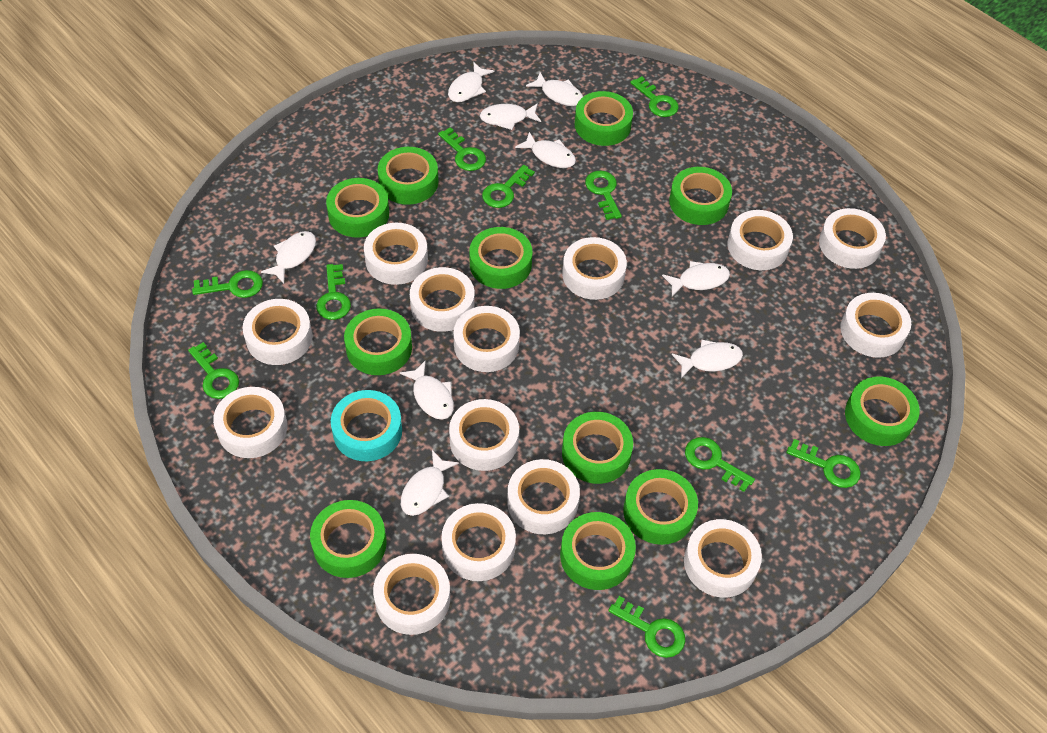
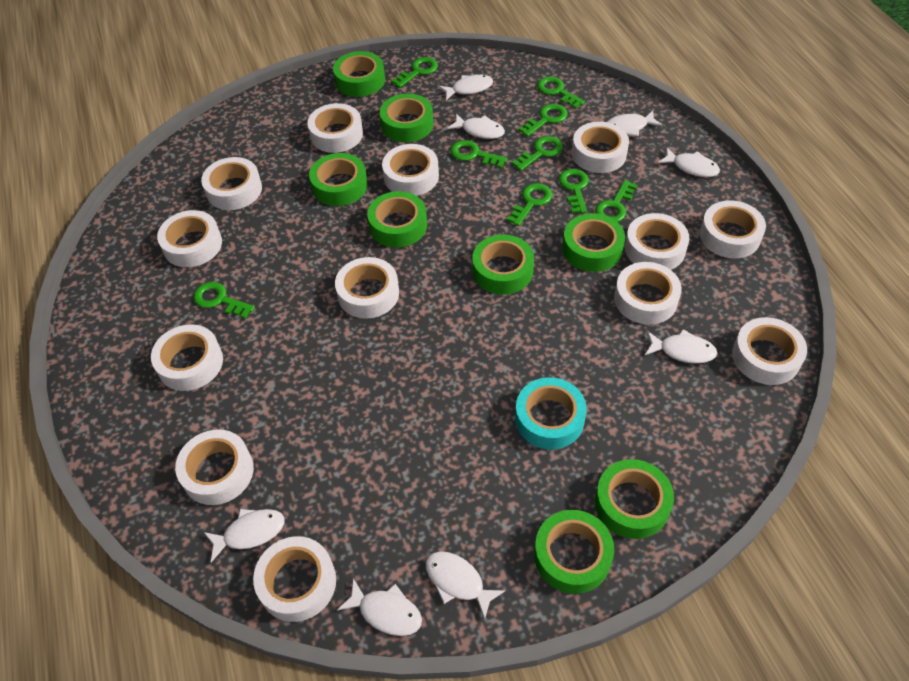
green key: 10 -> 9
green tape: 11 -> 8
white fish: 9 -> 8
white tape: 14 -> 13

